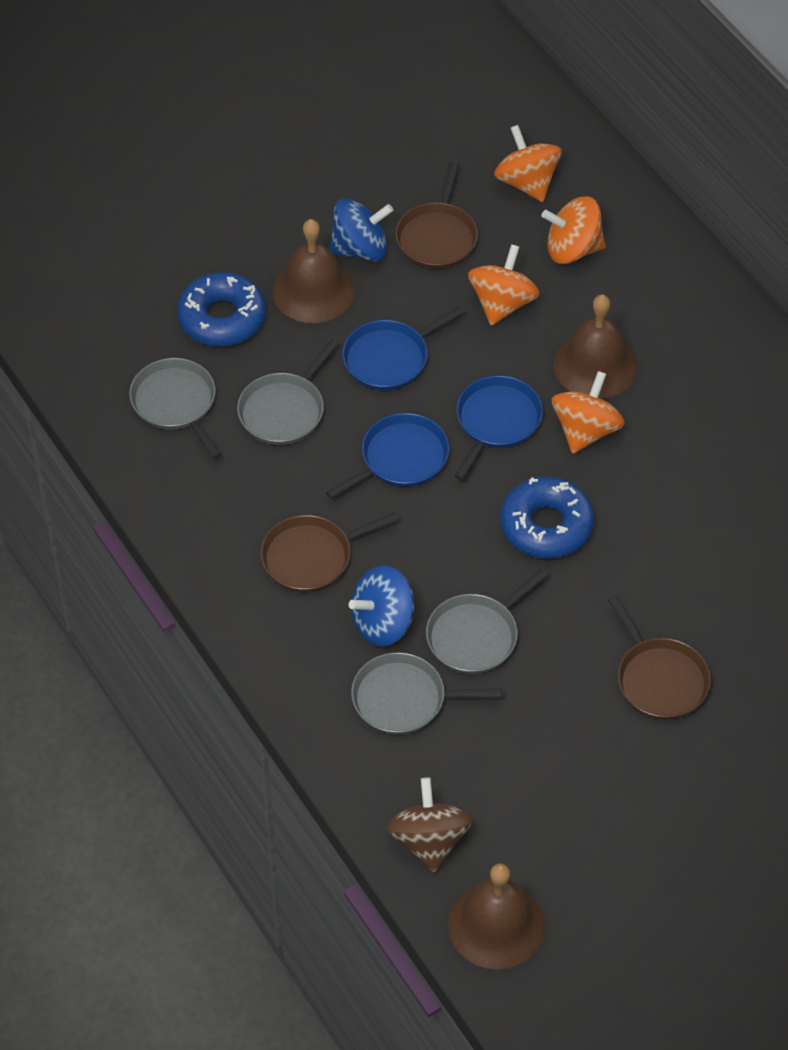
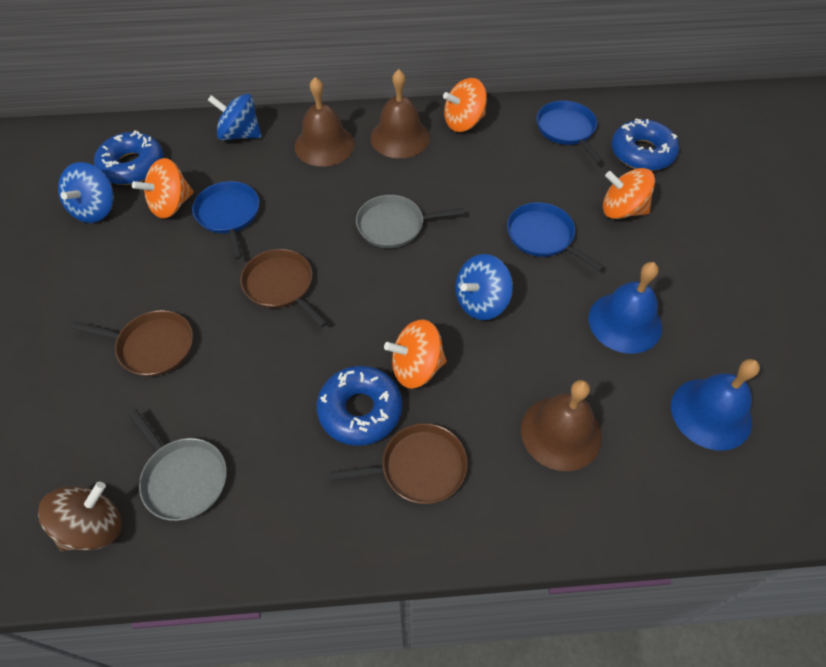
blue bell: 0 -> 2
blue donut: 2 -> 3
blue spinning top: 2 -> 3
grey pan: 4 -> 2

